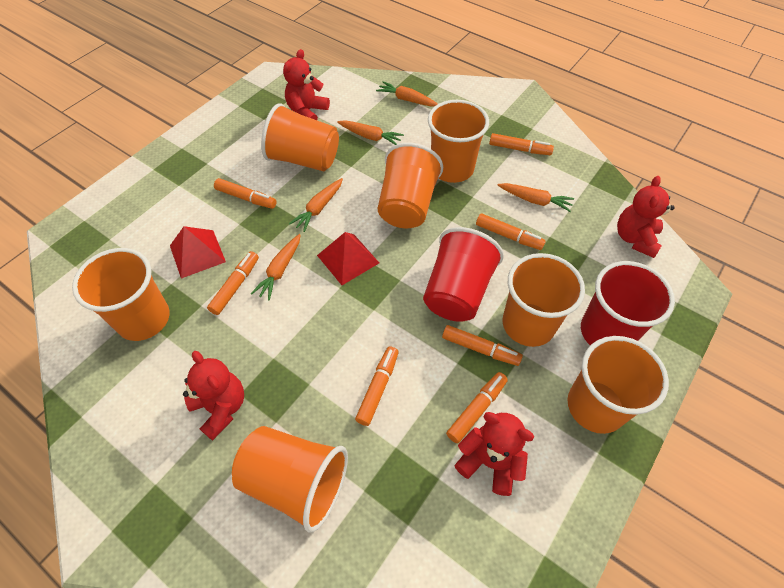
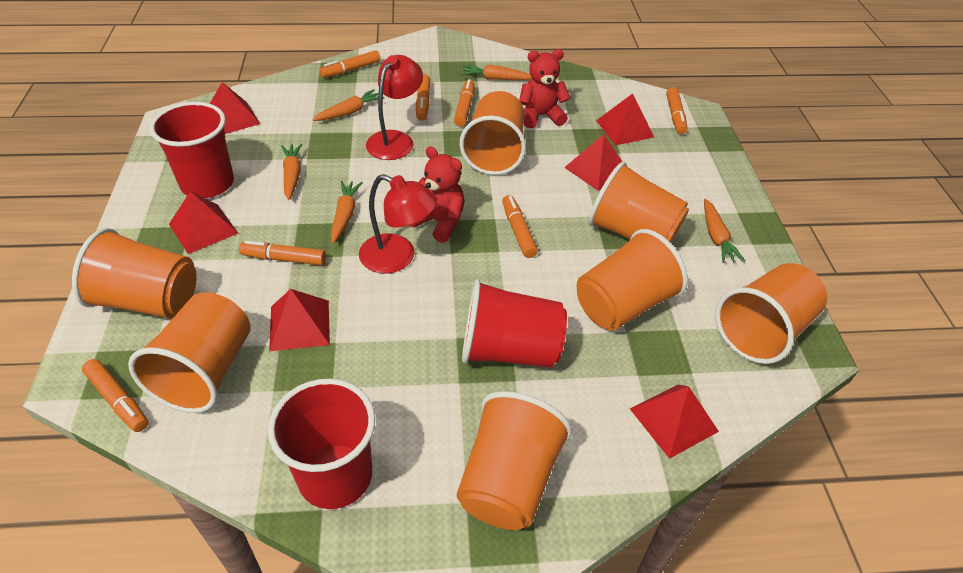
red cup: 2 -> 3
red lamp: 0 -> 2
red pyramid: 2 -> 6
red teddy bear: 4 -> 2

